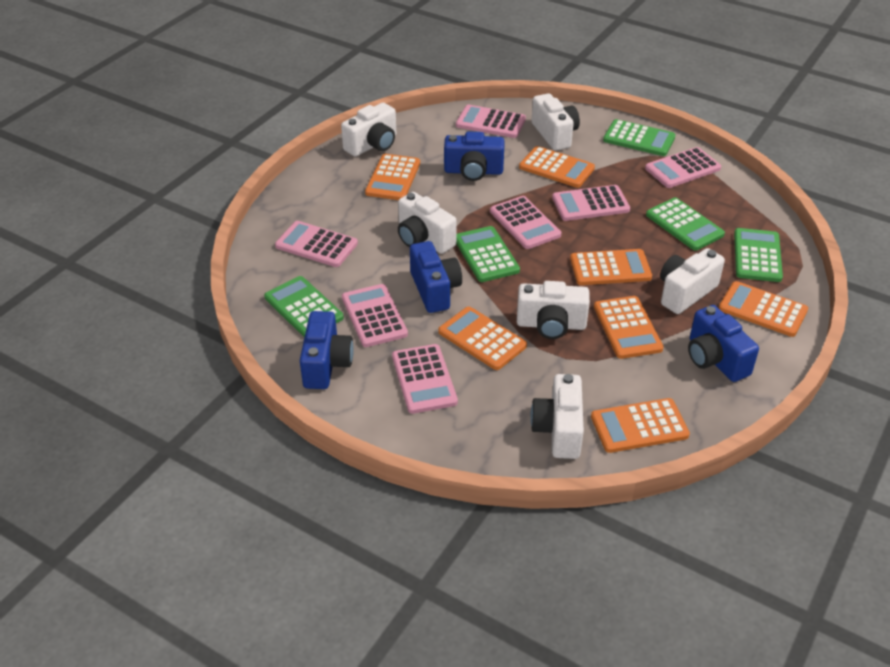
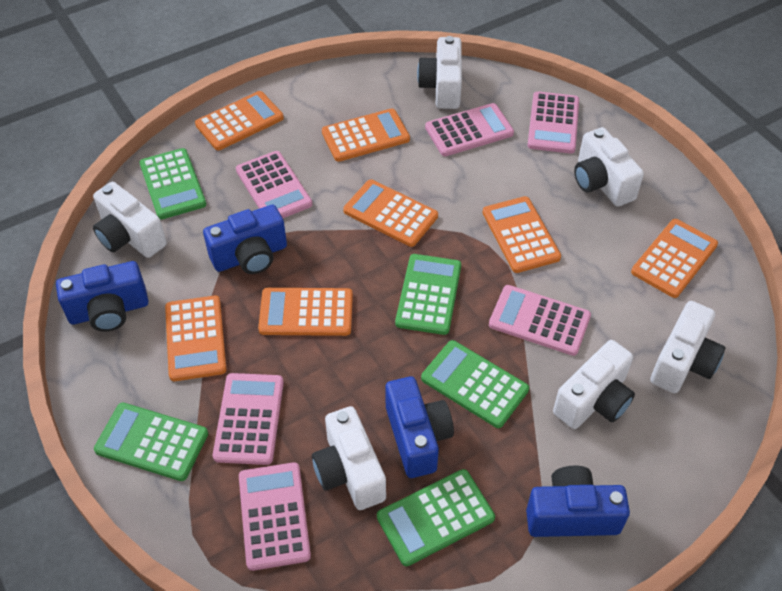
pink calculator: 7 -> 6

